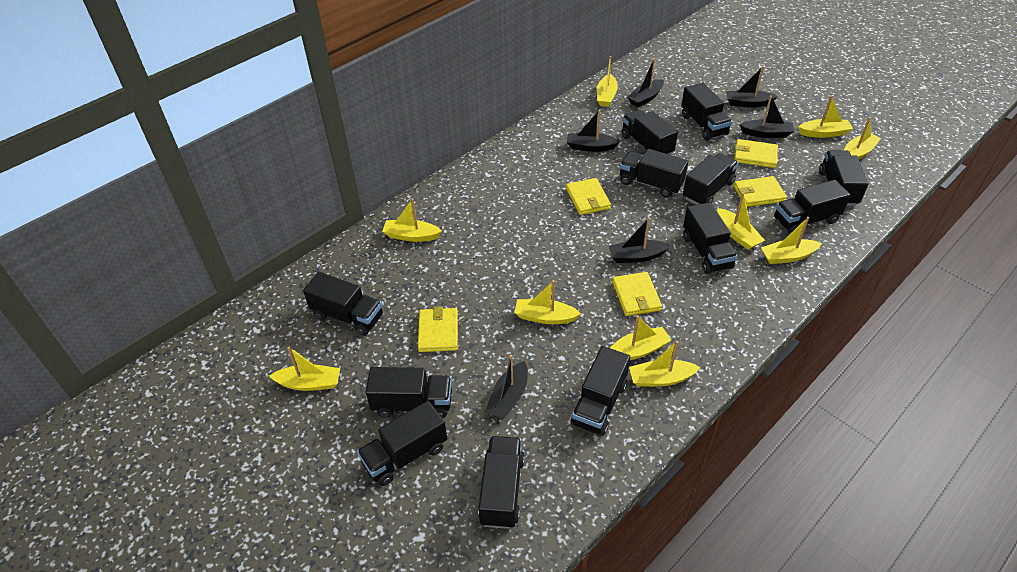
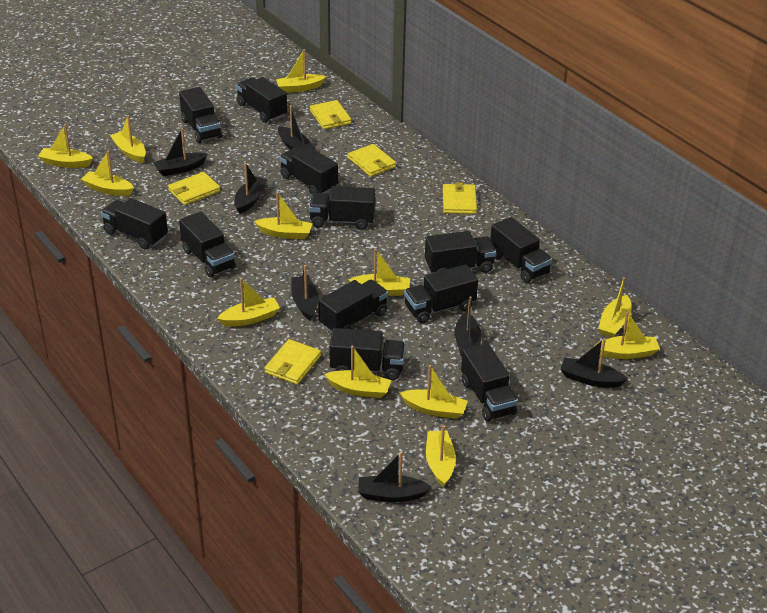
black boat: 6 -> 7
yellow boat: 10 -> 12

